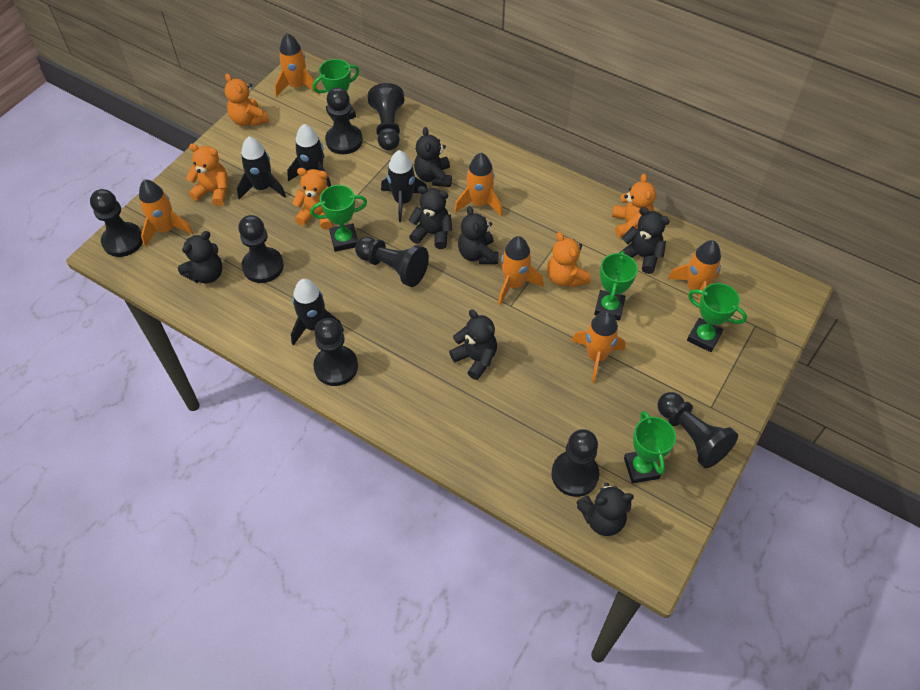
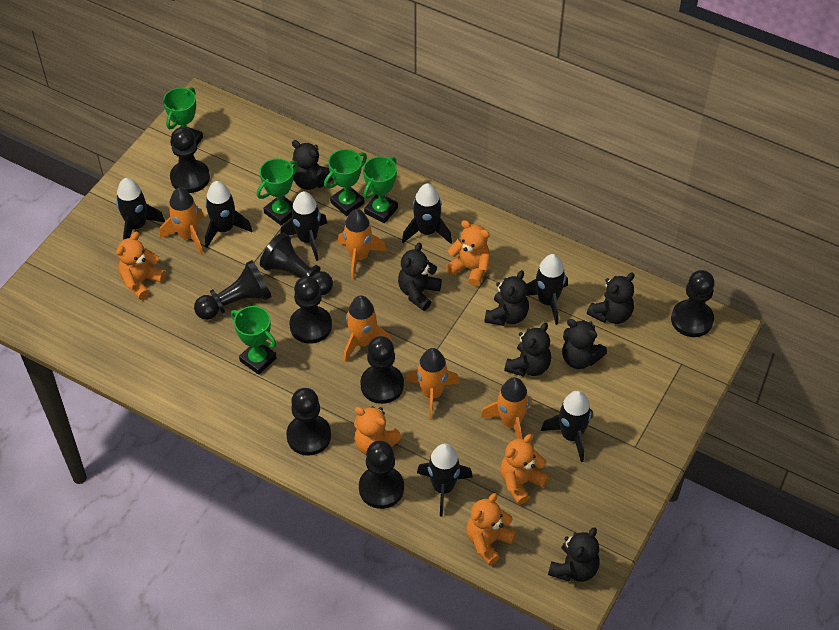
black rocket: 4 -> 7
orange rocket: 6 -> 5

